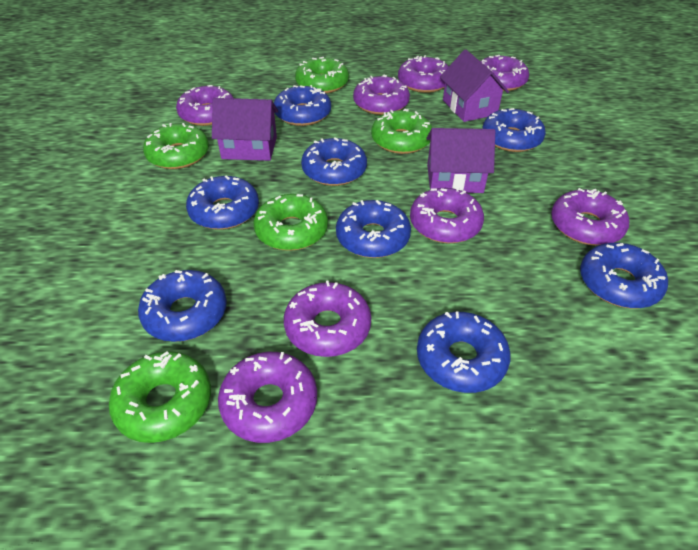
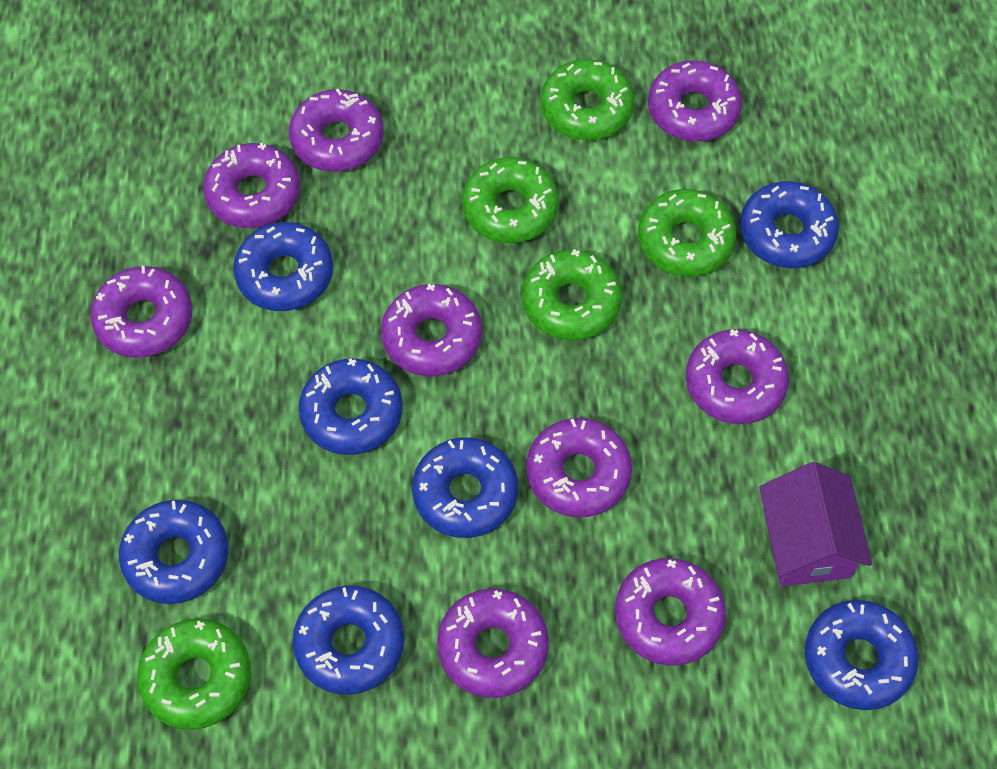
blue donut: 8 -> 7
purple donut: 8 -> 9
purple house: 3 -> 1

